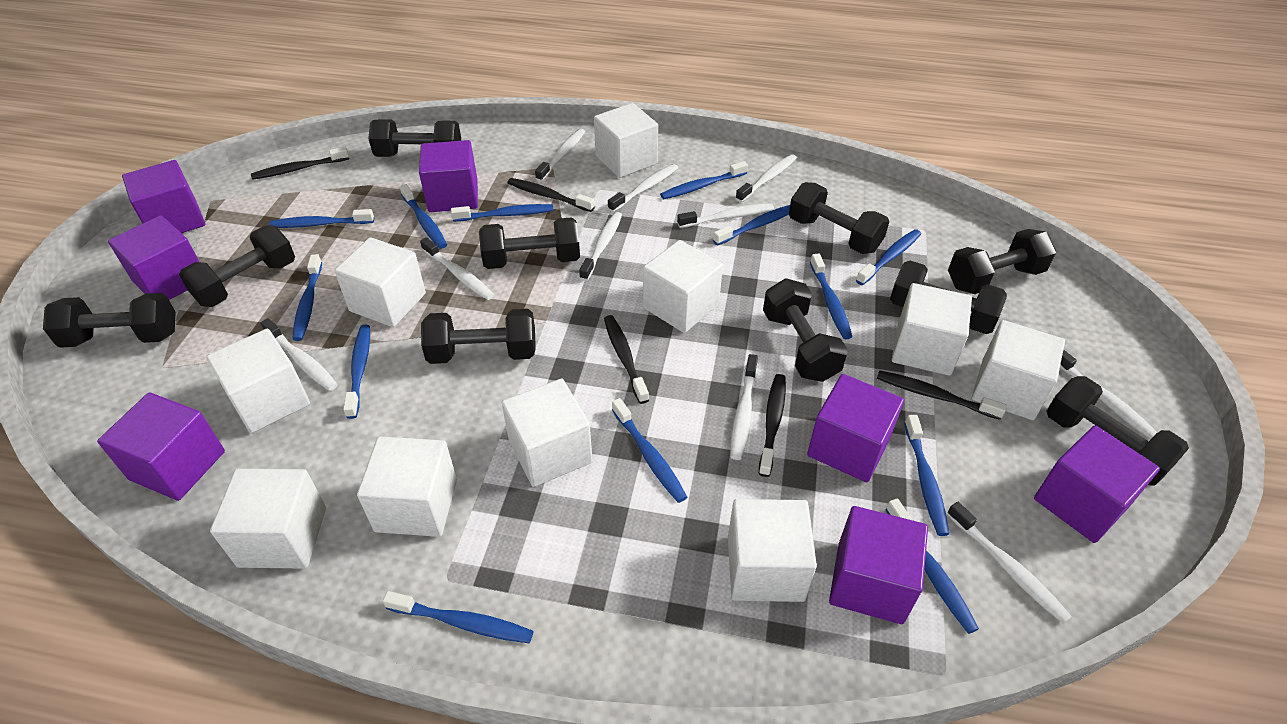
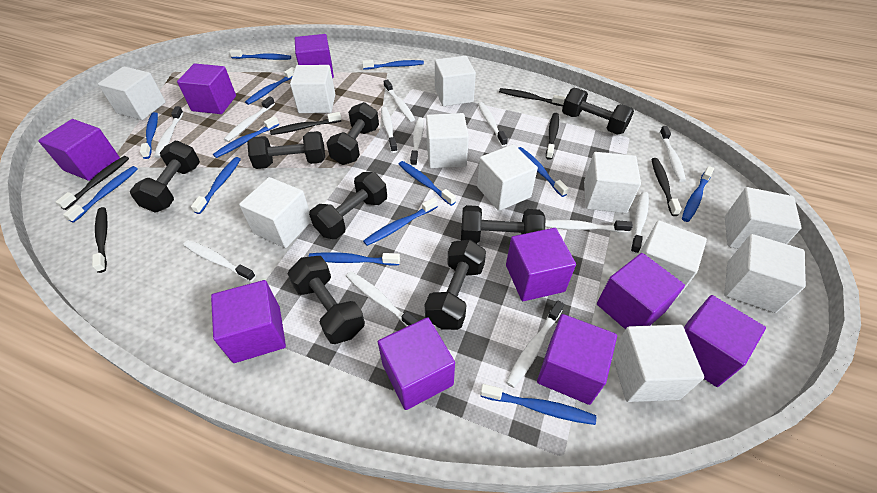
black dumbbell: 10 -> 8
black toothbrush: 5 -> 6
purple cube: 7 -> 9
white cube: 10 -> 11
white toothbrush: 10 -> 12

